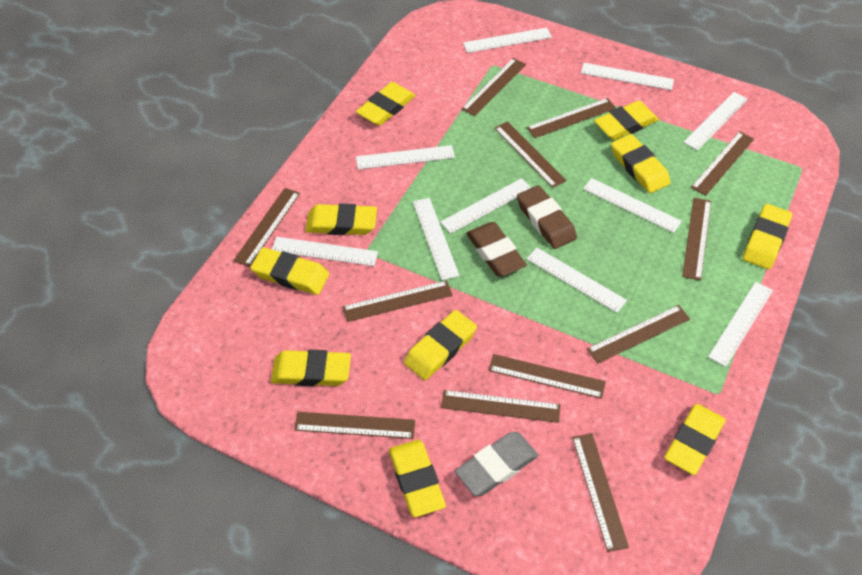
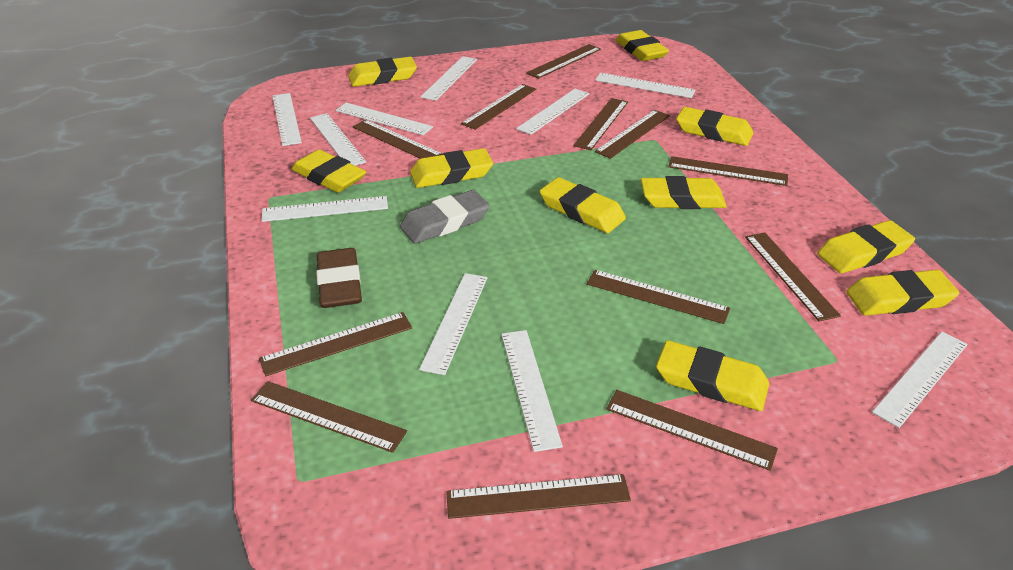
brown eraser: 2 -> 1

